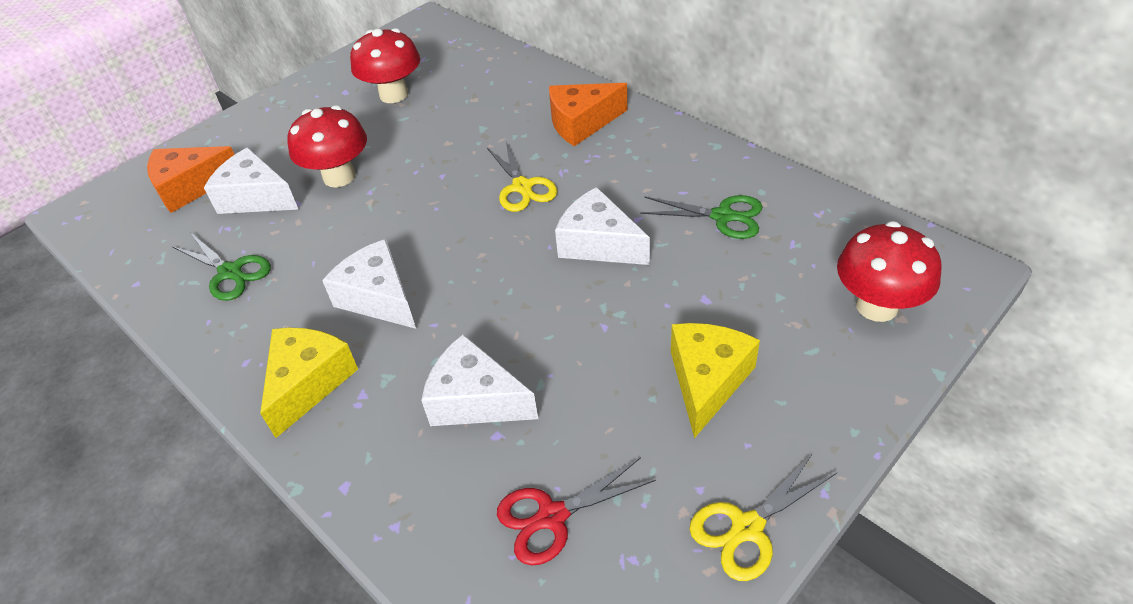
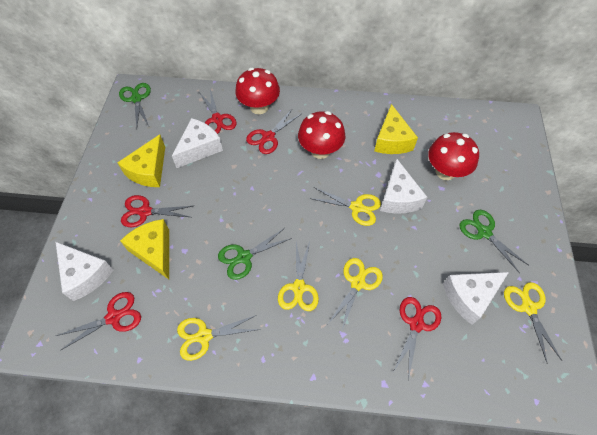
green scissors: 2 -> 3
orange cheese: 2 -> 0
red scissors: 1 -> 5
yellow cheese: 2 -> 3
yellow scissors: 2 -> 5

